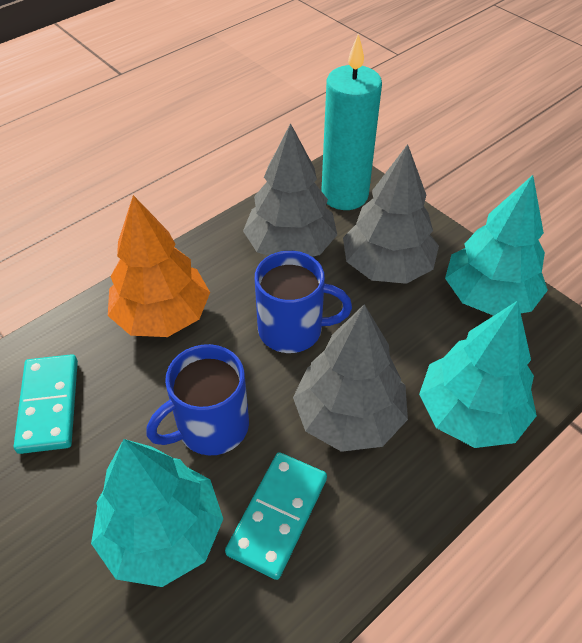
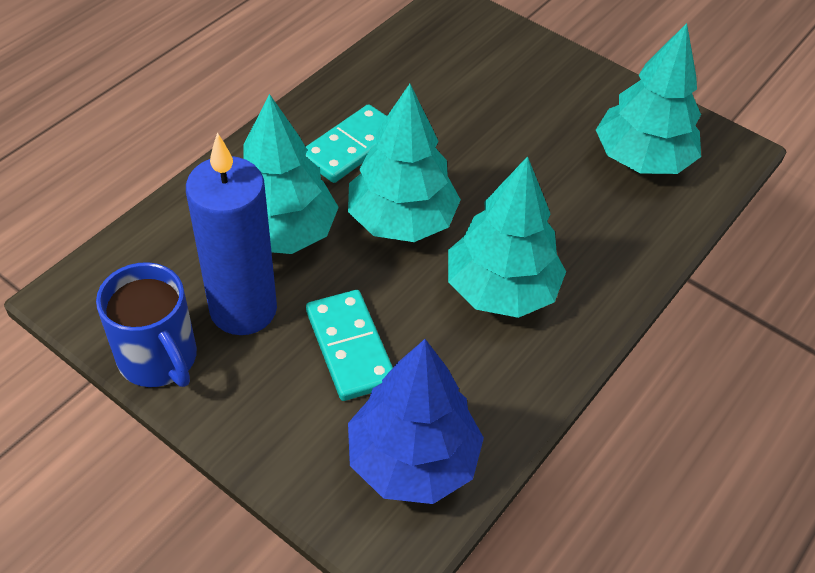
blue candle: 0 -> 1
blue mug: 2 -> 1
blue tree: 0 -> 1
grey tree: 3 -> 0
orange tree: 1 -> 0
turquoise candle: 1 -> 0
turquoise tree: 3 -> 4

